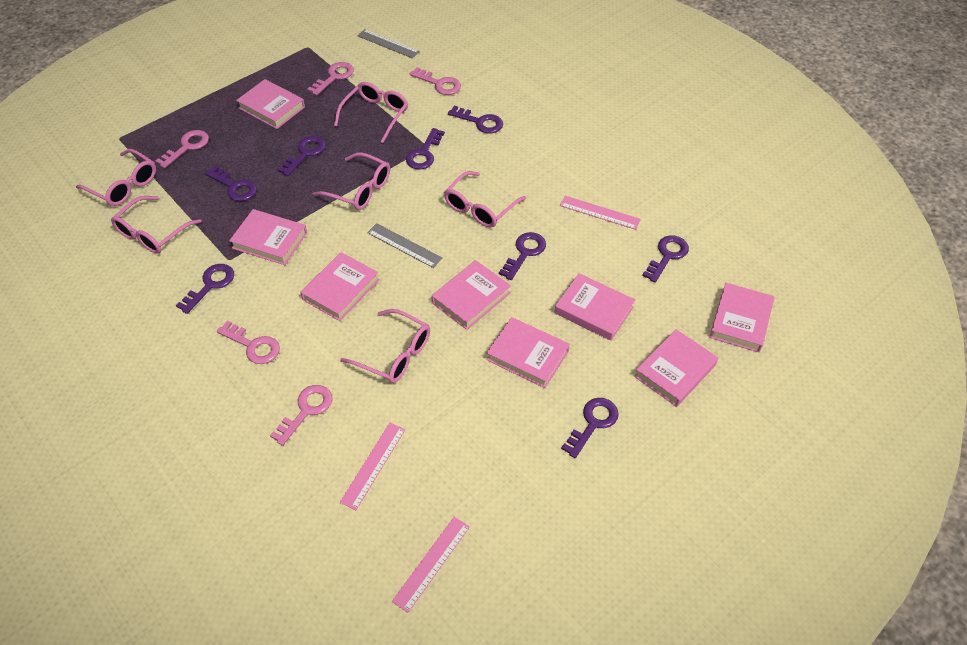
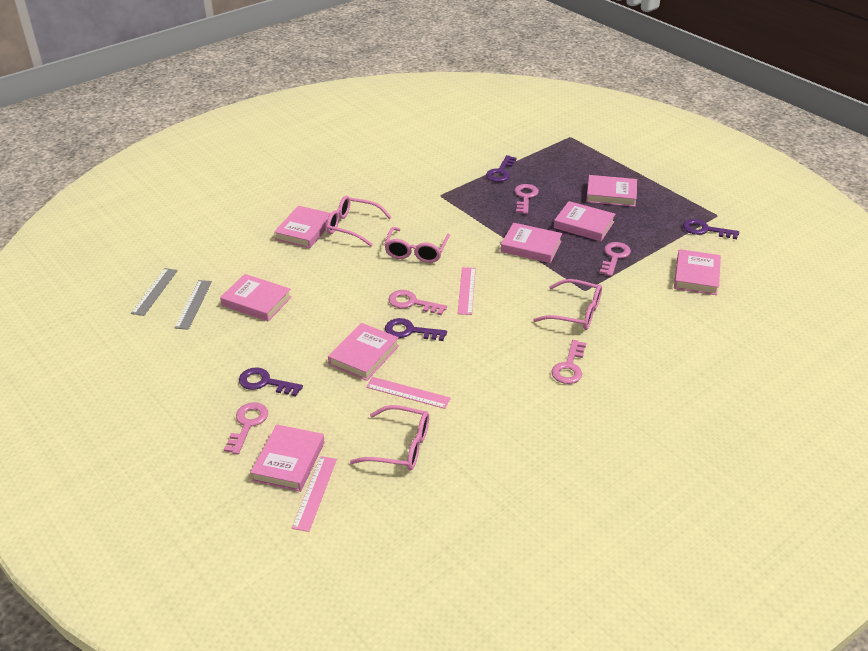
pink glasses: 6 -> 4
purple key: 8 -> 4

